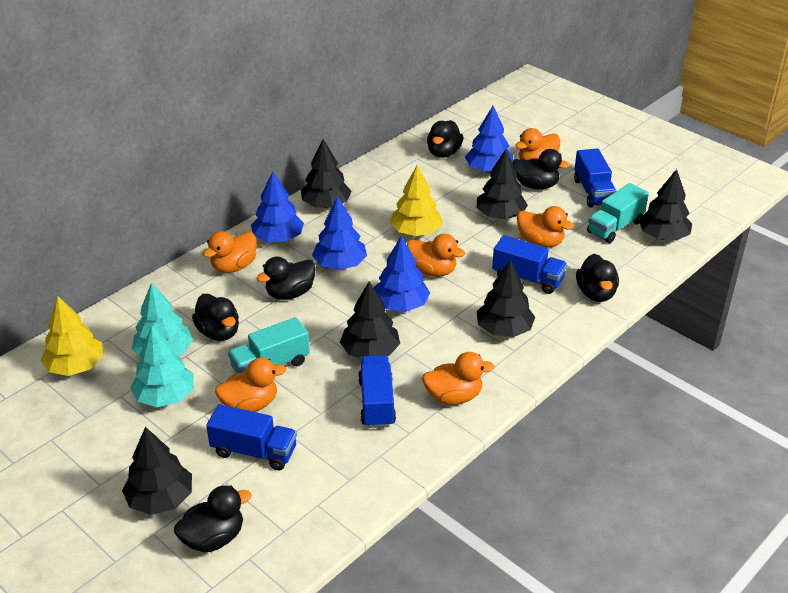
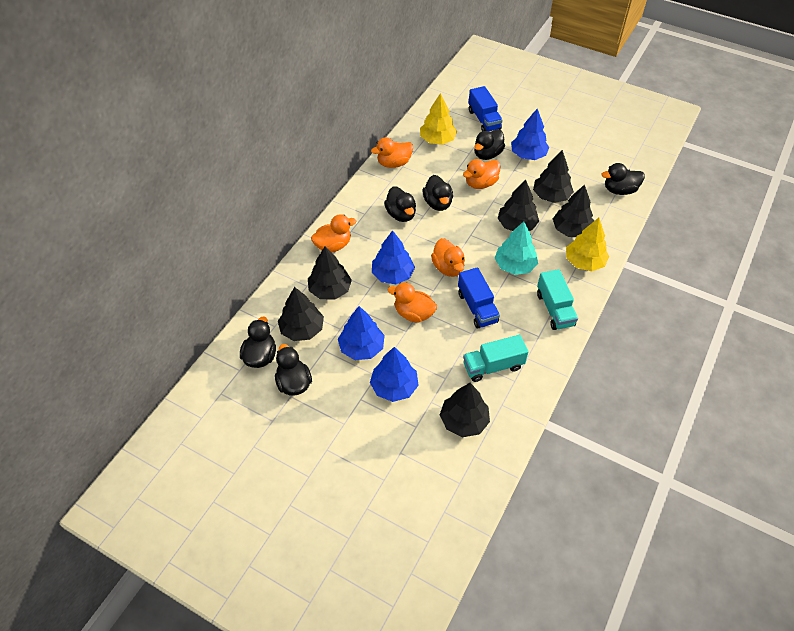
blue truck: 4 -> 2
orange duck: 6 -> 5
turquoise tree: 2 -> 1

